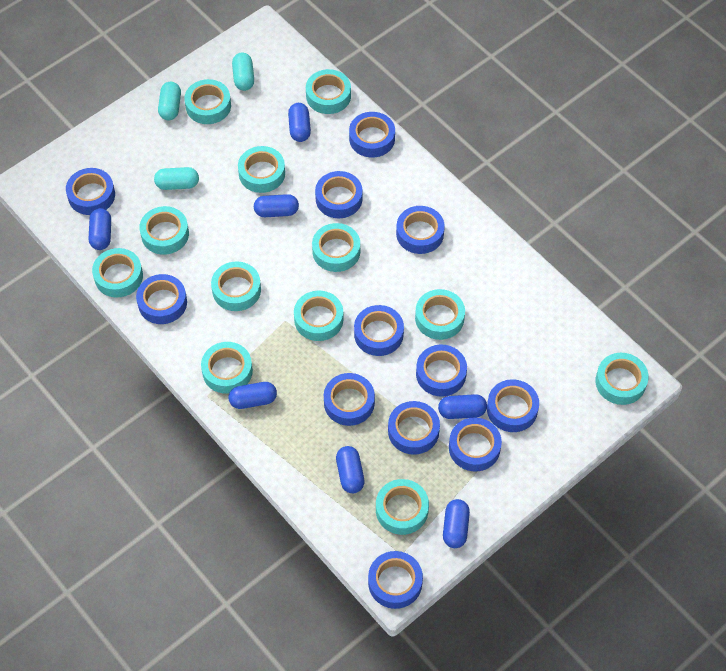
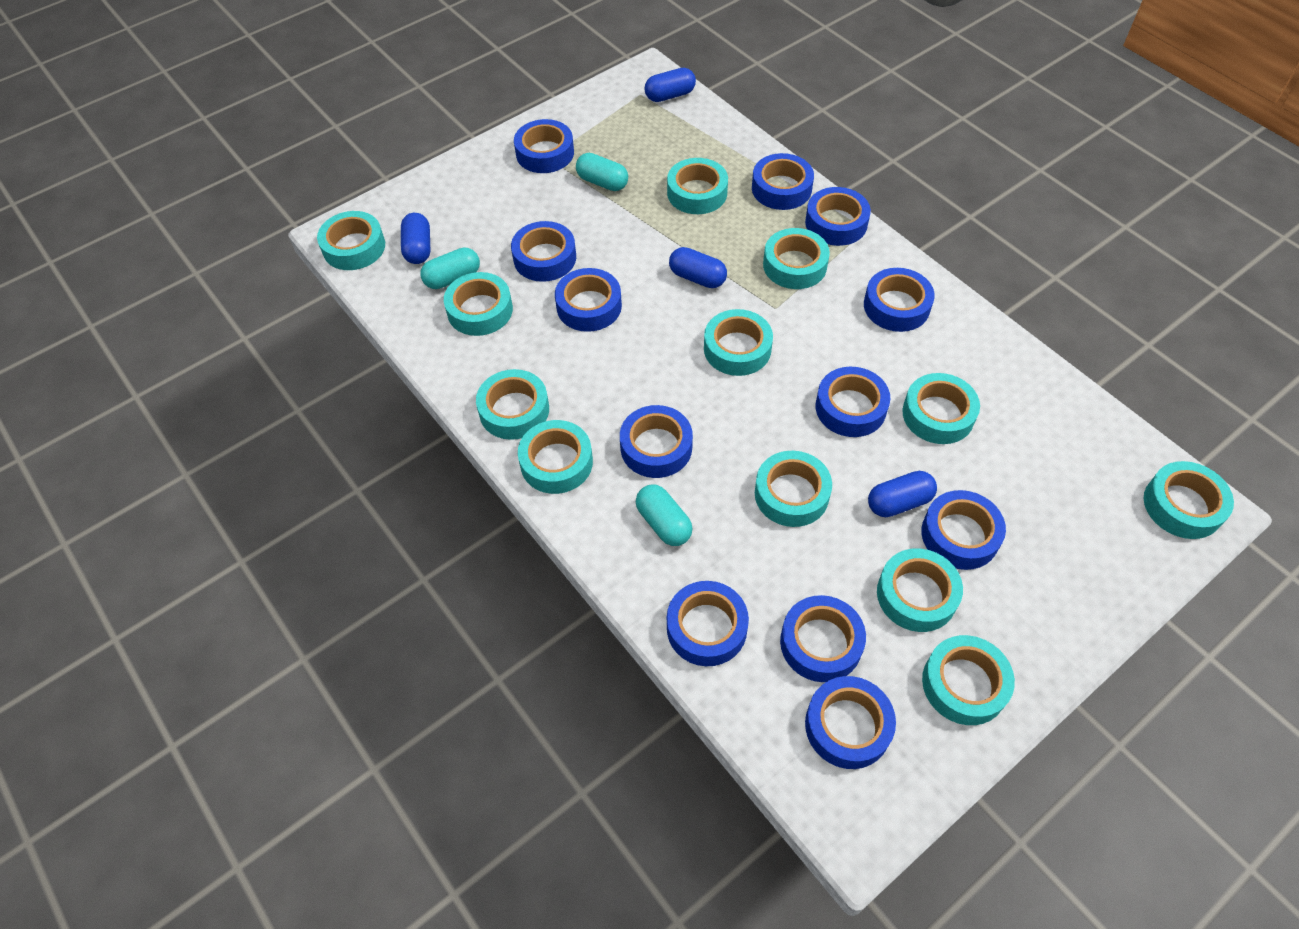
blue capsule: 7 -> 4

